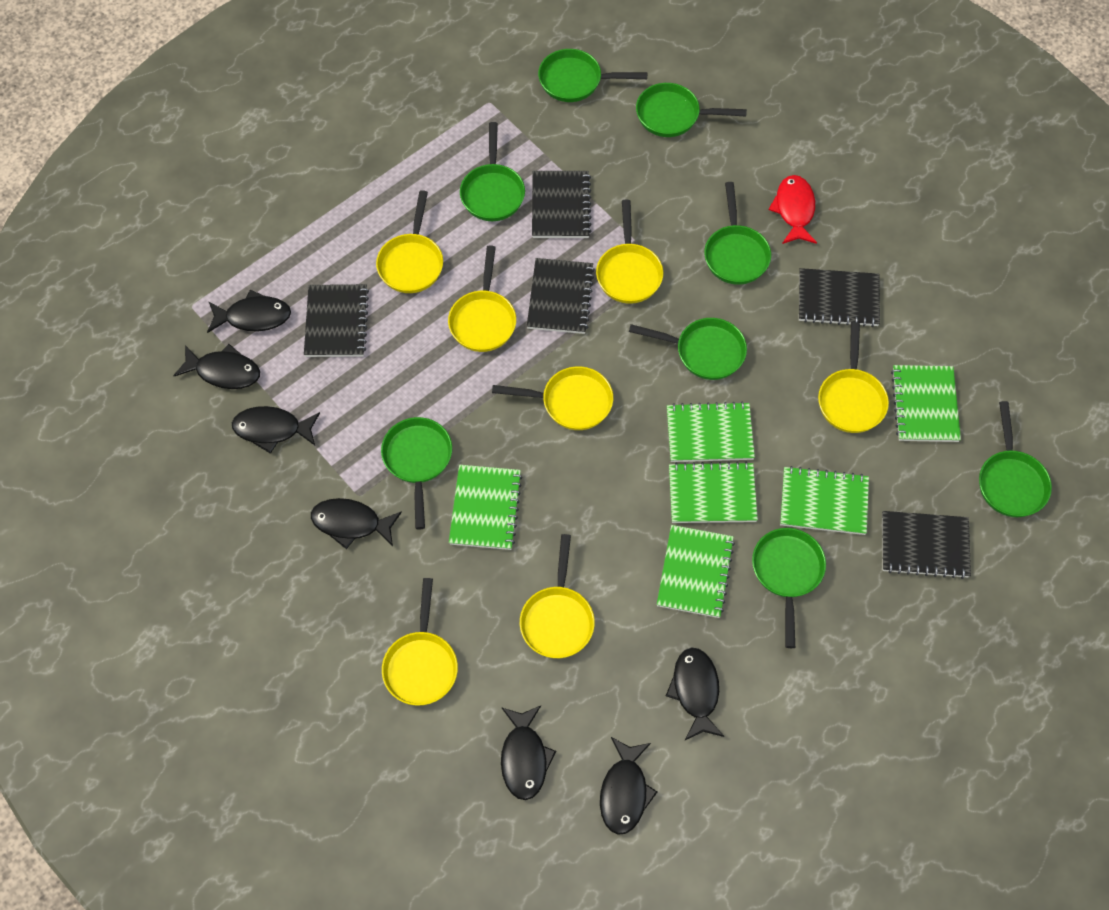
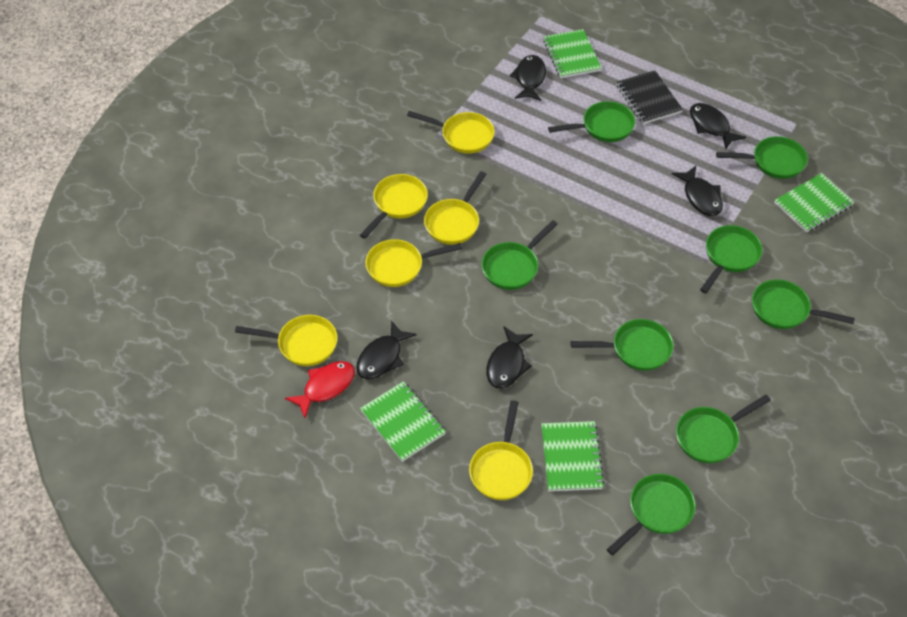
black fish: 7 -> 5
black notebook: 5 -> 1
green notebook: 6 -> 4
yellow pan: 7 -> 6

